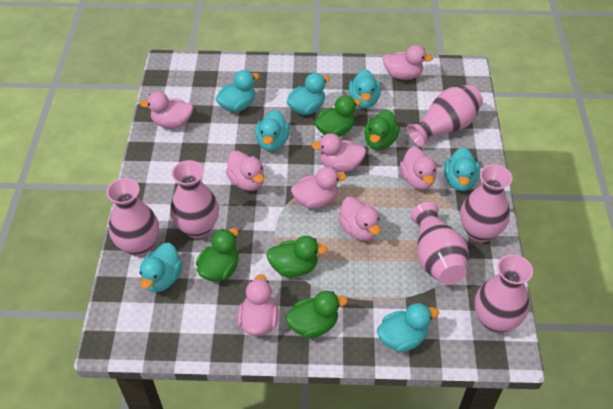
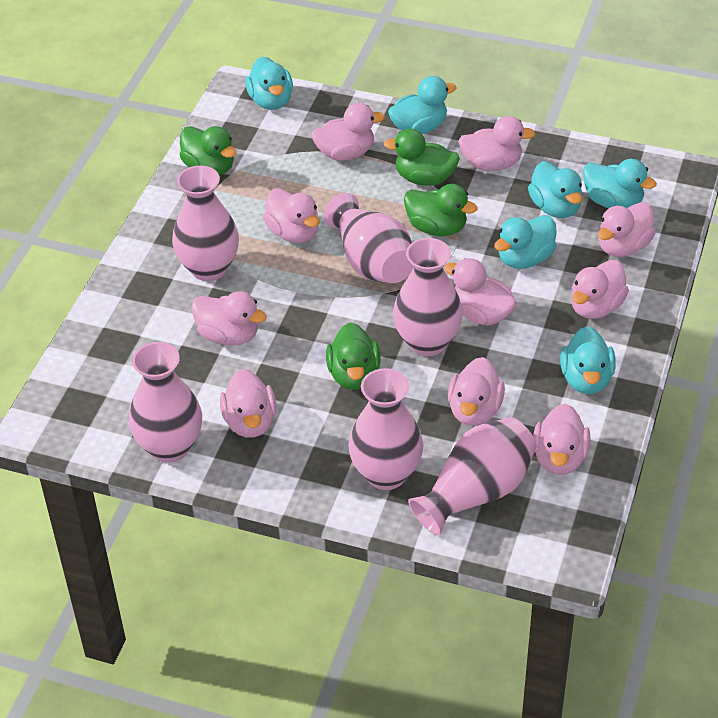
green duck: 5 -> 4
pink duck: 8 -> 10
turquoise duck: 7 -> 6

